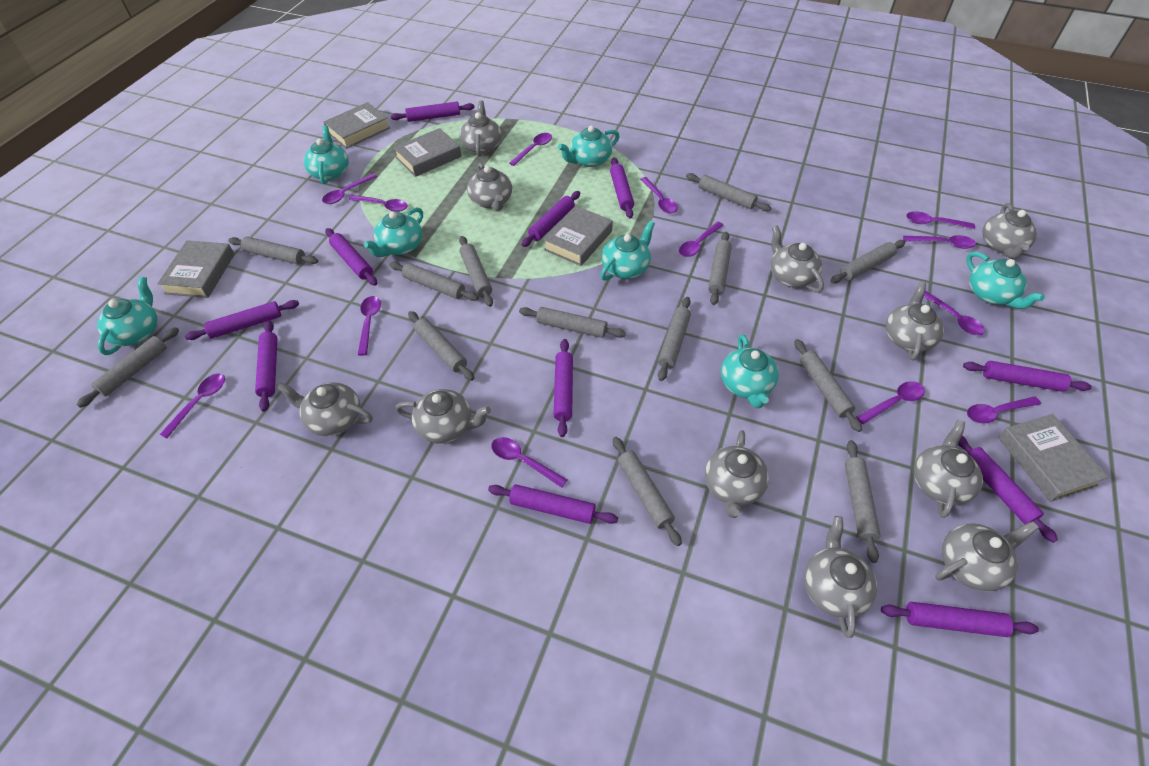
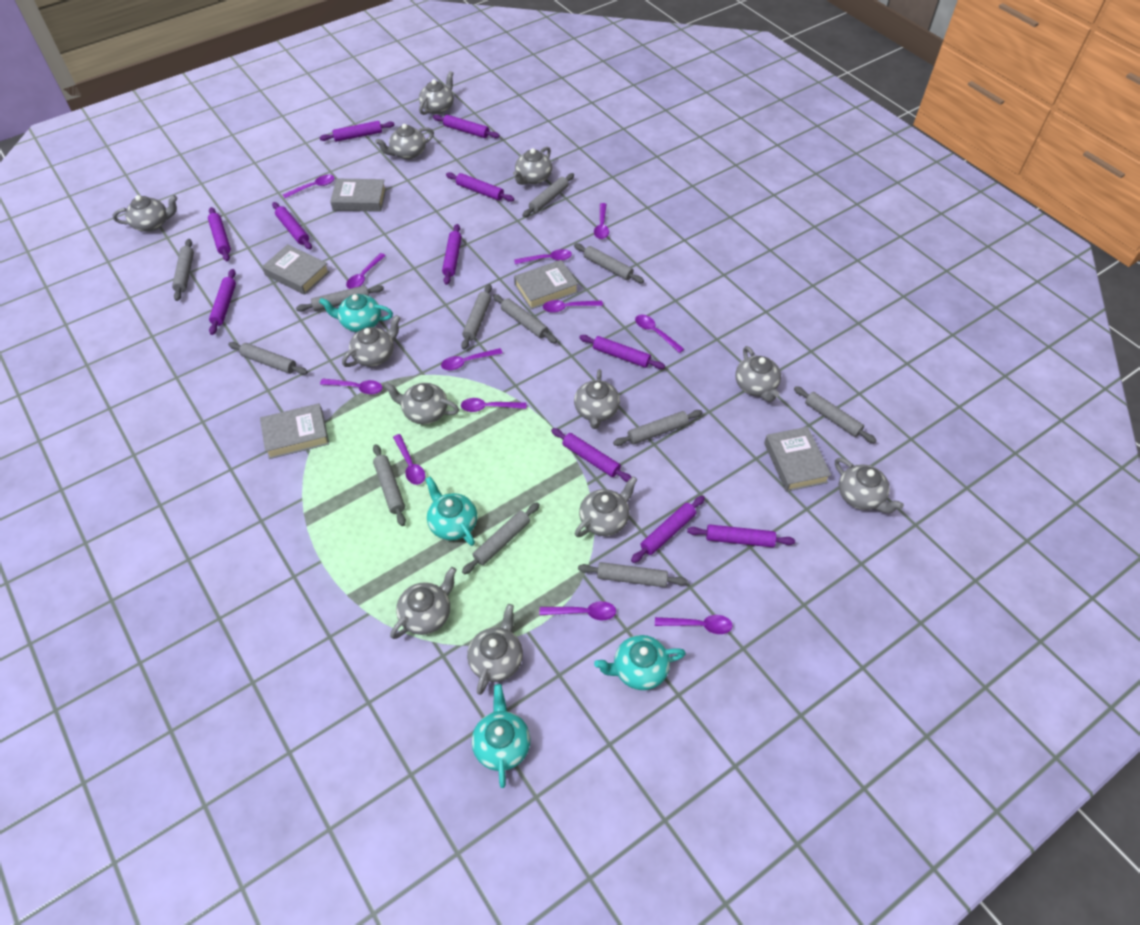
grey rolling pin: 13 -> 12
grey teapot: 11 -> 12
purple spoon: 13 -> 12
turquoise teapot: 7 -> 4

